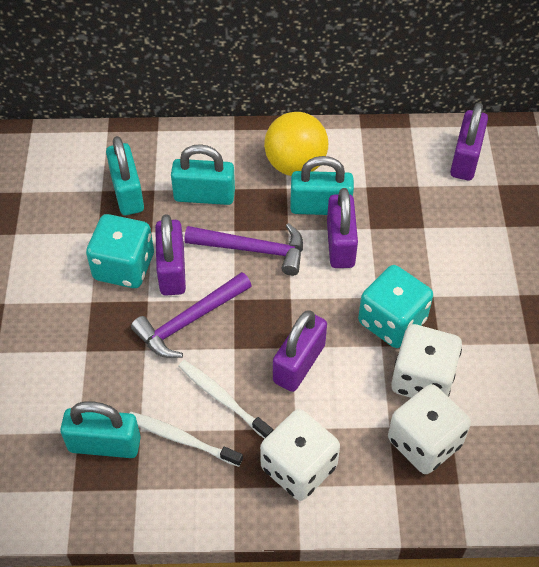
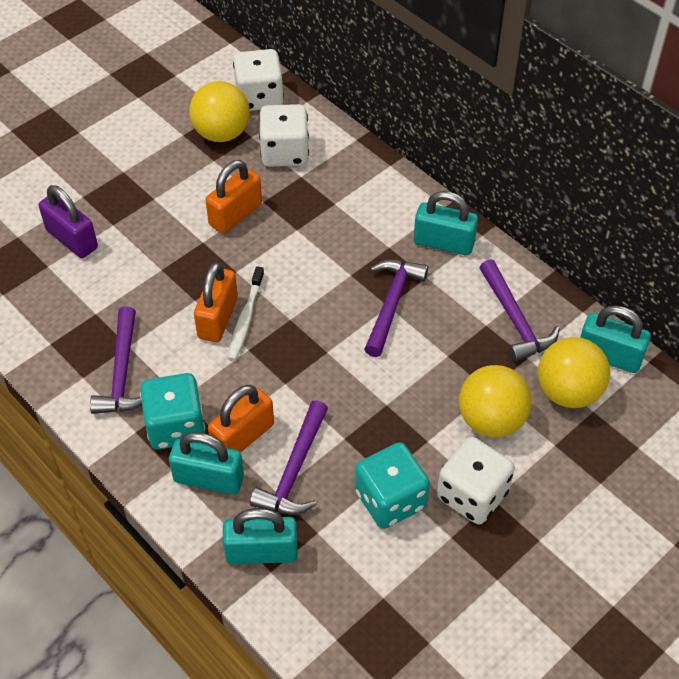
orange padlock: 0 -> 3
purple hammer: 2 -> 4
purple padlock: 4 -> 1
white toothbrush: 2 -> 1
yellow ball: 1 -> 3

